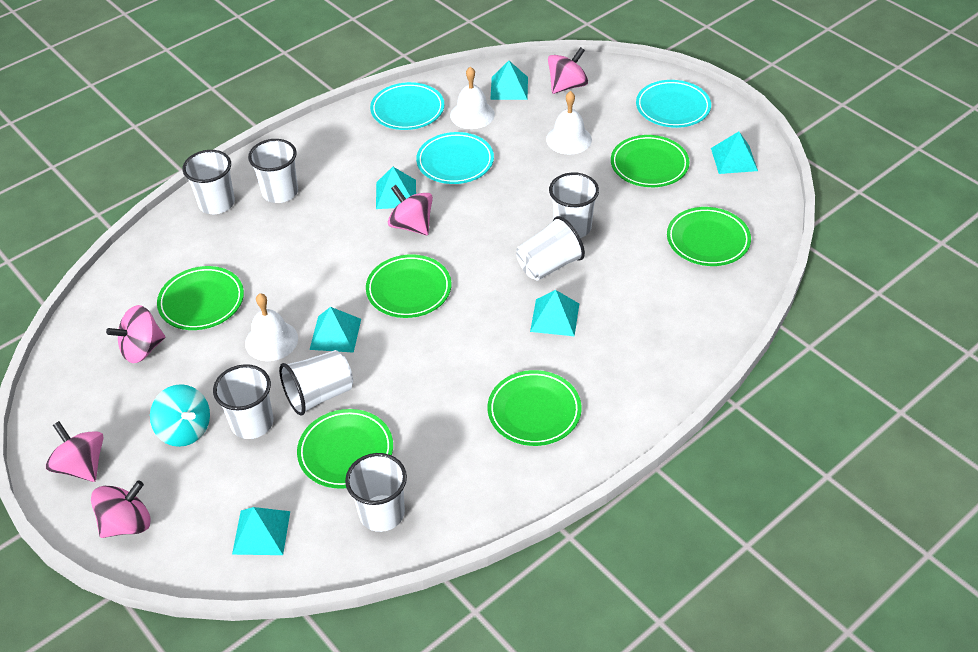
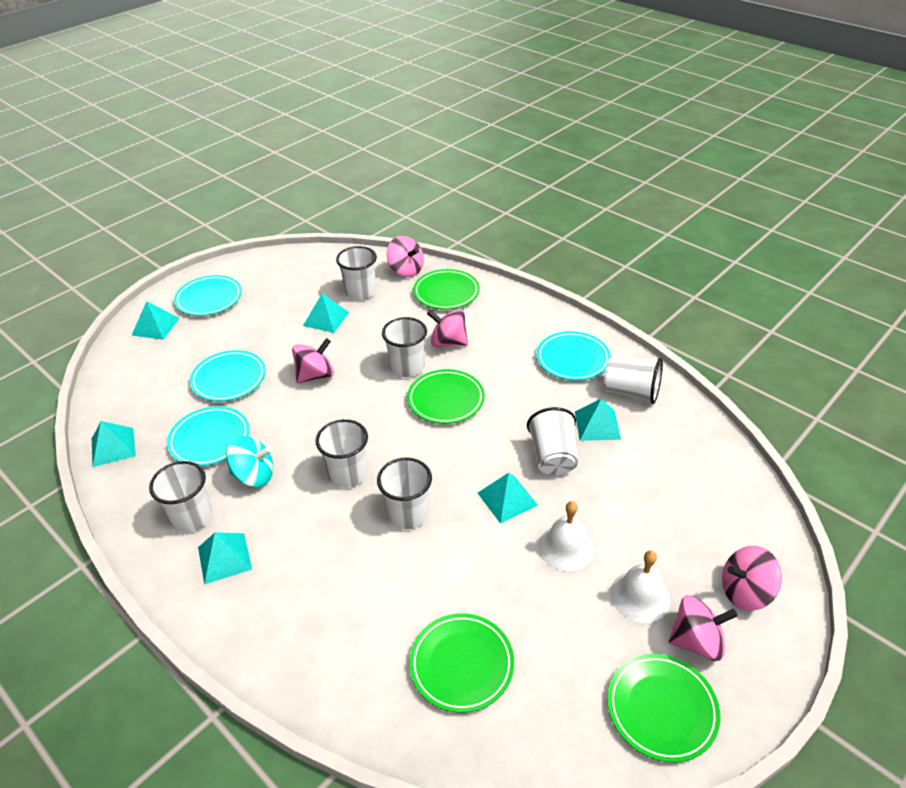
green plate: 6 -> 4
turquoise plate: 3 -> 4
white bell: 3 -> 2

